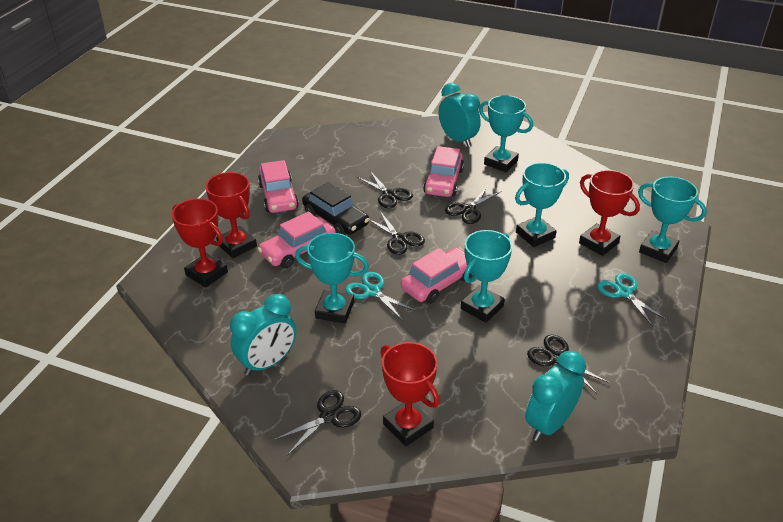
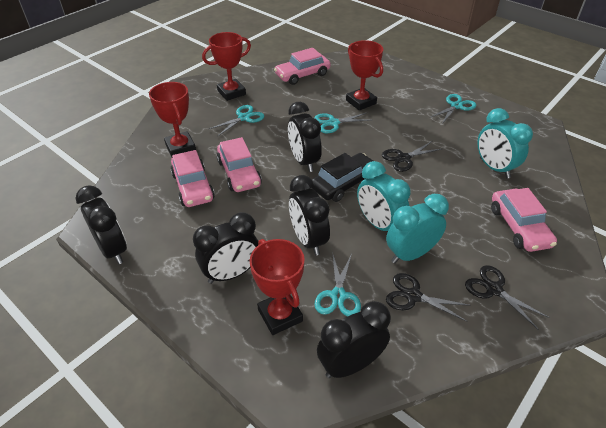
black clock: 0 -> 5
black scissors: 5 -> 3
turquoise scissors: 2 -> 4
turquoise trophy: 5 -> 0

